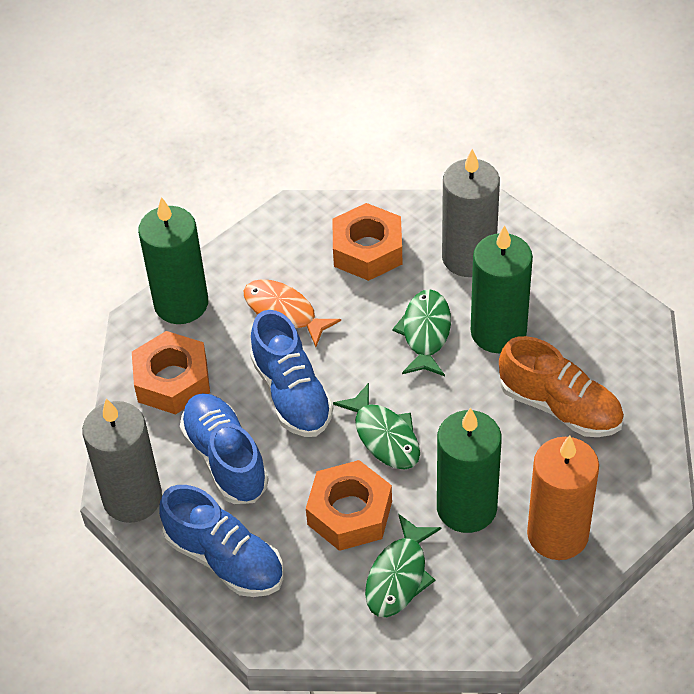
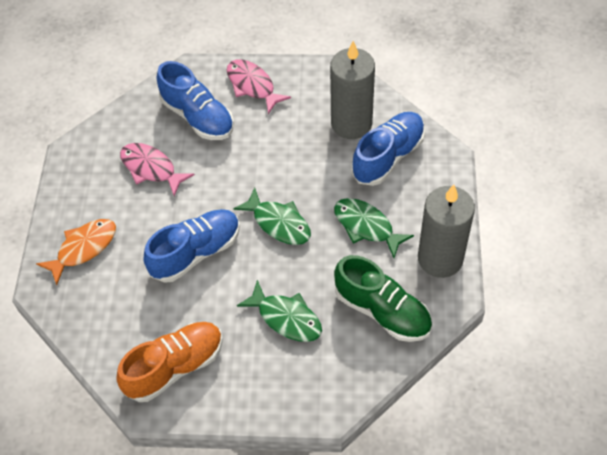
green candle: 3 -> 0
green shoe: 0 -> 1
orange candle: 1 -> 0
orange nut: 3 -> 0
pink fish: 0 -> 2

